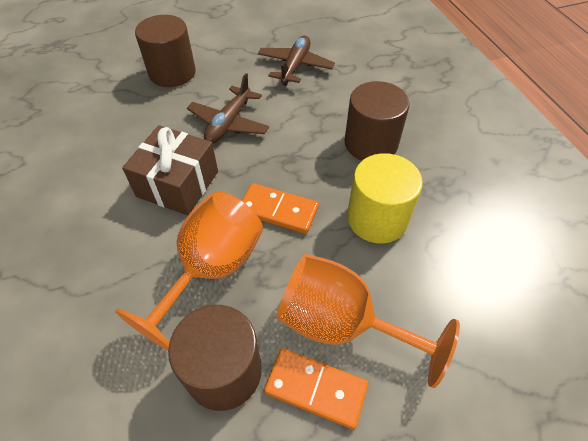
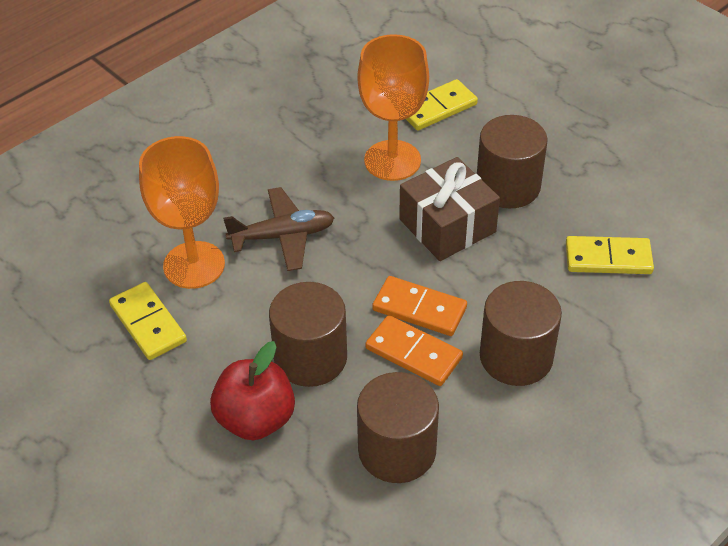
brown cylinder: 3 -> 4
brown plane: 2 -> 1
red apple: 0 -> 1
yellow cylinder: 1 -> 0
yellow domino: 0 -> 3

